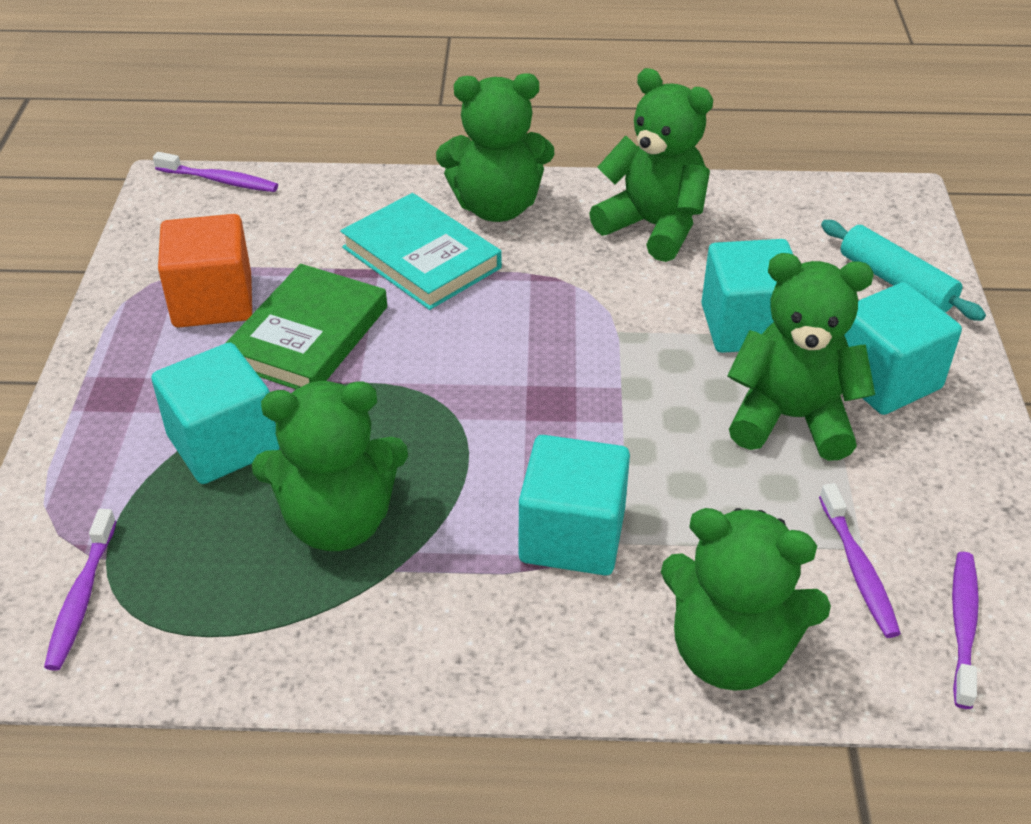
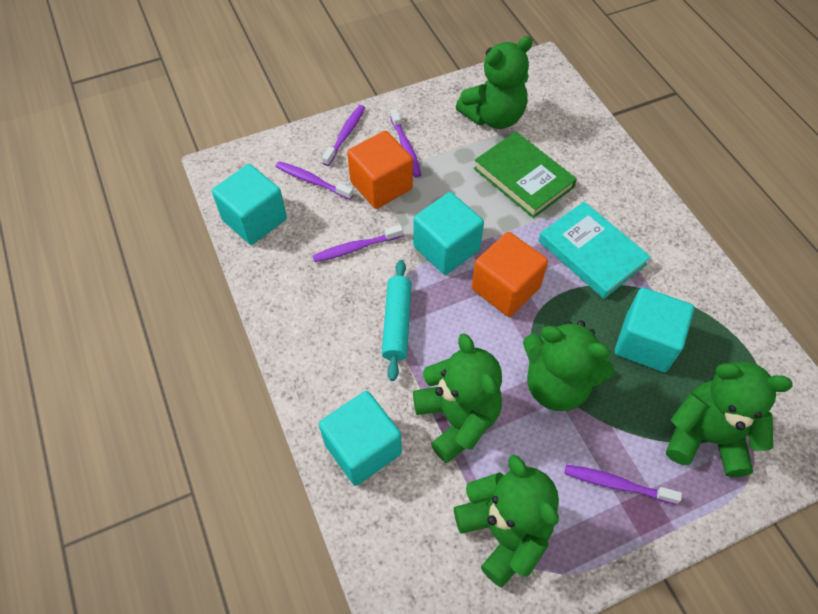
orange cube: 1 -> 2
purple toothbrush: 4 -> 5

